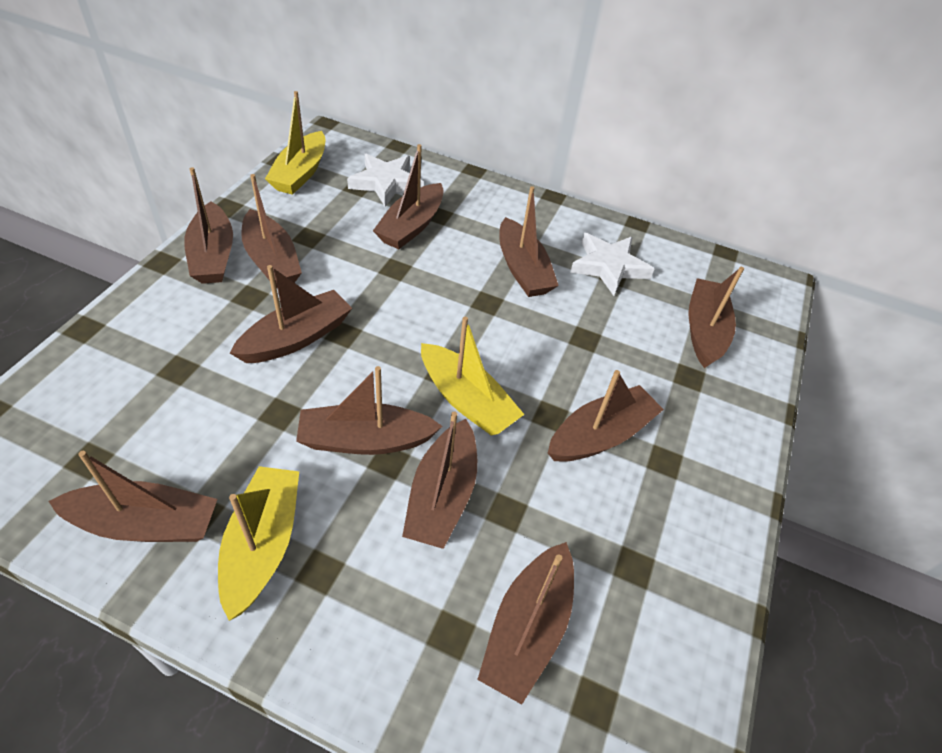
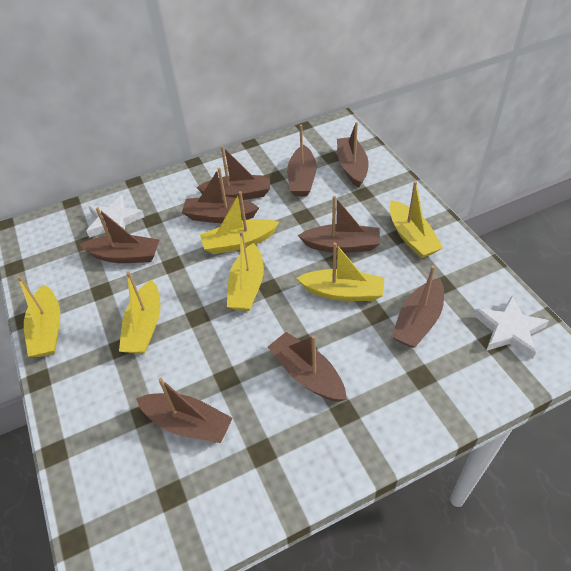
brown boat: 11 -> 9
yellow boat: 3 -> 6

